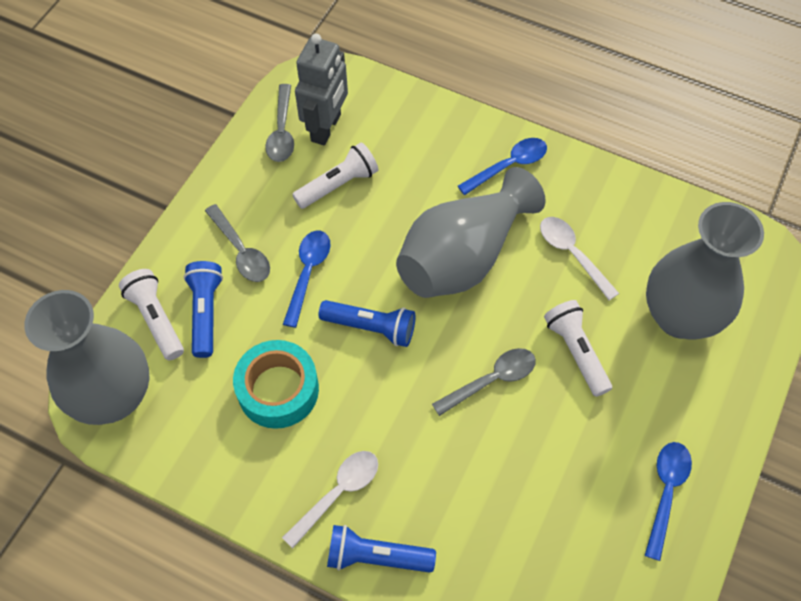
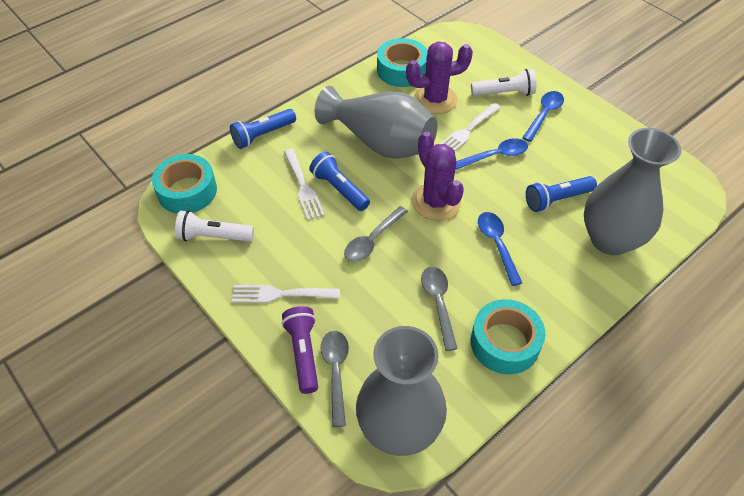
grey robot: 1 -> 0
purple cactus: 0 -> 2
purple flashlight: 0 -> 1
turquoise tape: 1 -> 3
white flashlight: 3 -> 2
white fork: 0 -> 3
white spoon: 2 -> 0

